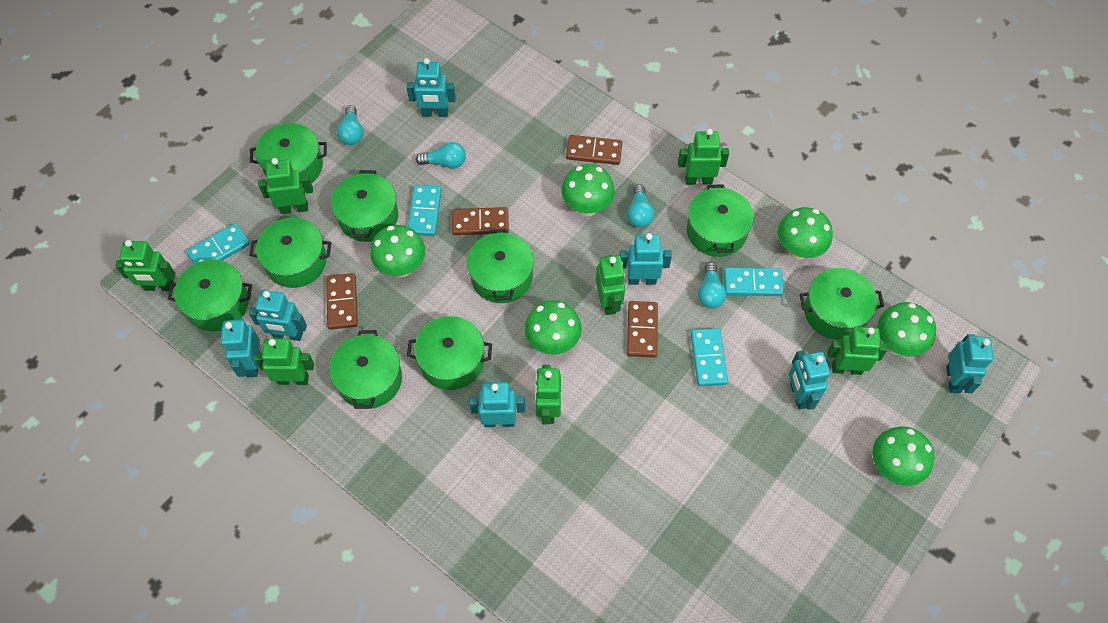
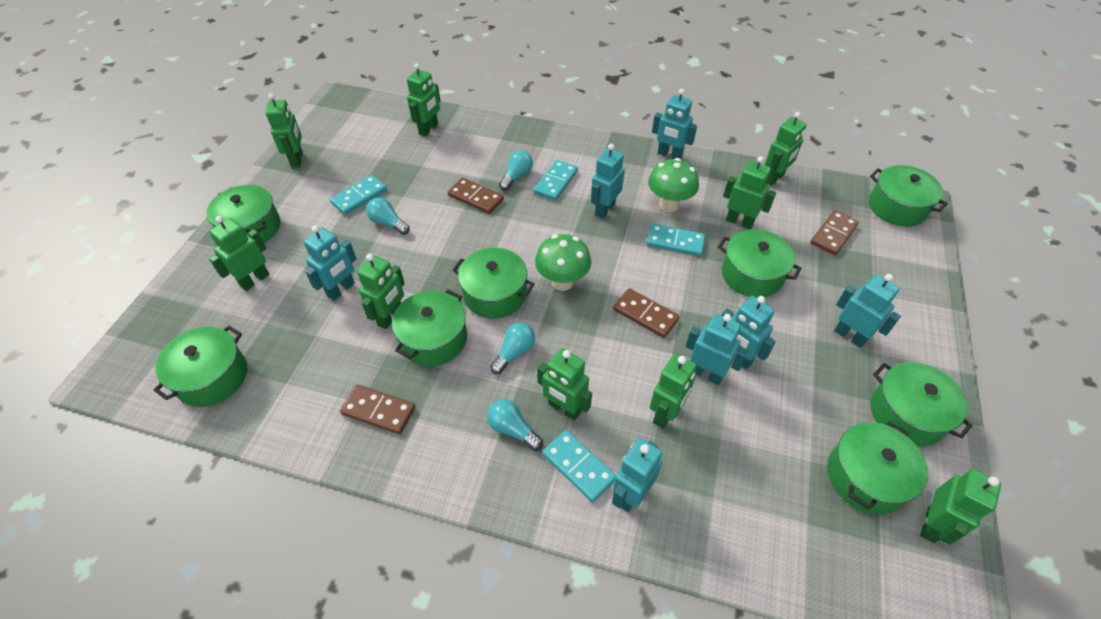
green mushroom: 6 -> 2
green pot: 9 -> 8
green robot: 7 -> 9

